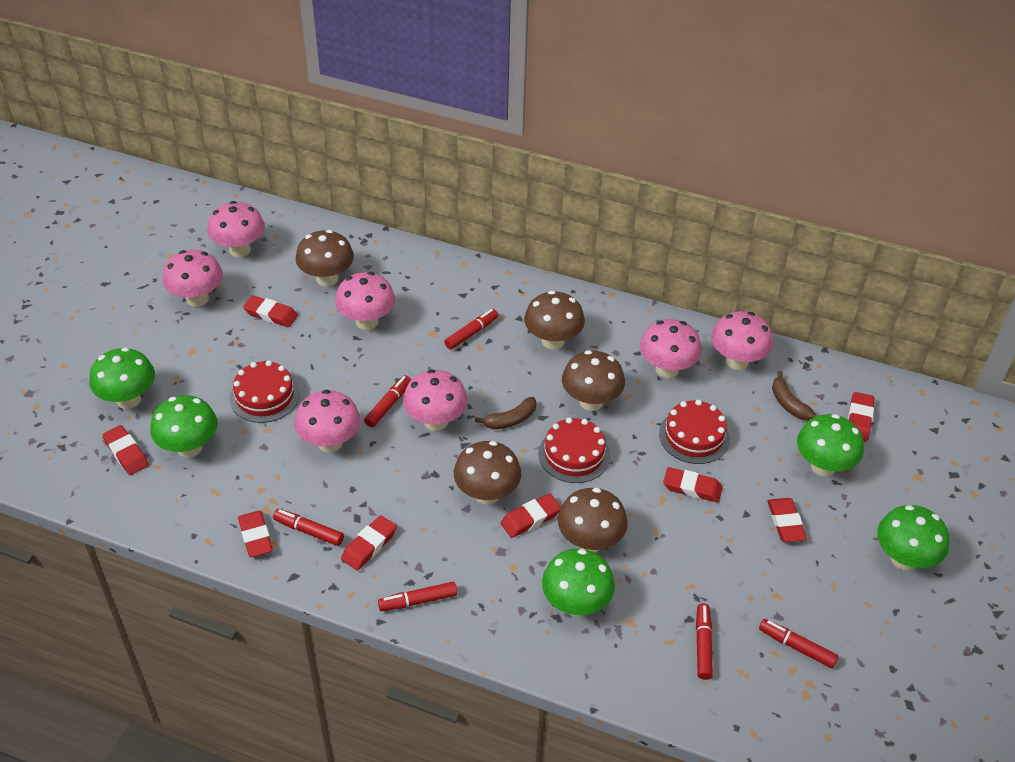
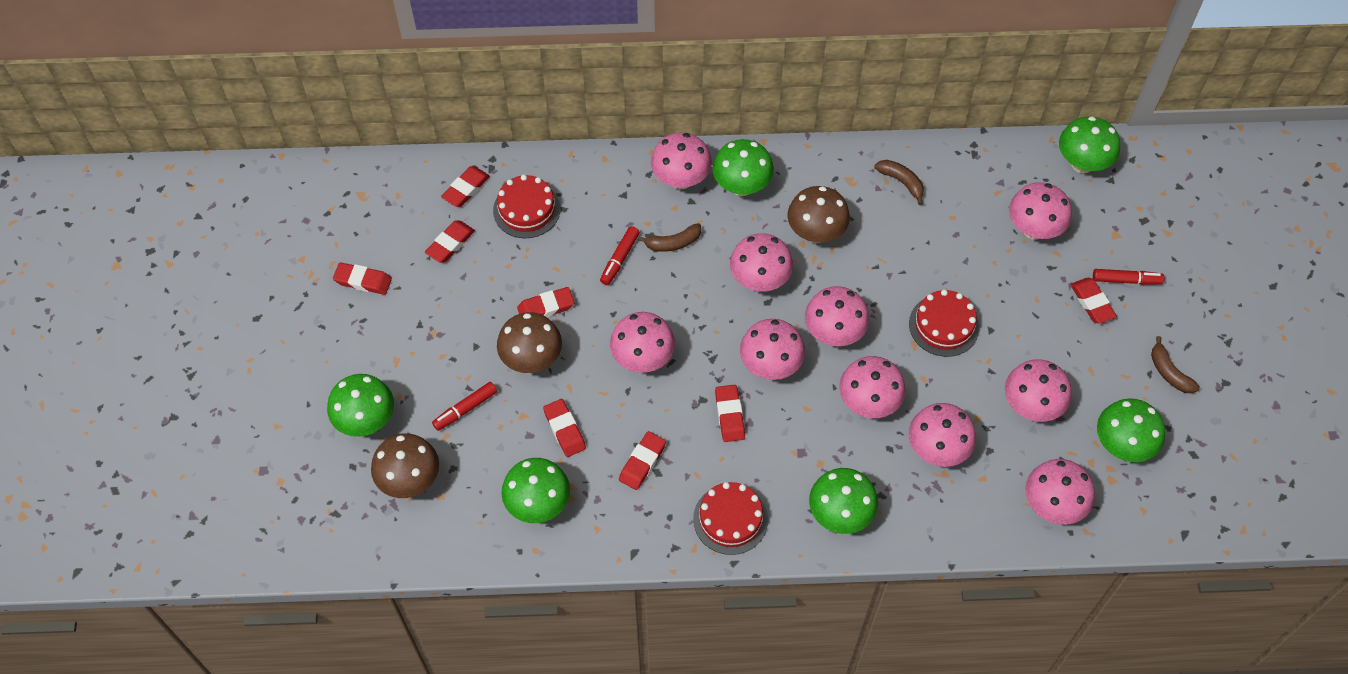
brown banana: 2 -> 3
brown mushroom: 5 -> 3
green mushroom: 5 -> 6
pink mushroom: 7 -> 10
red marker: 6 -> 3

